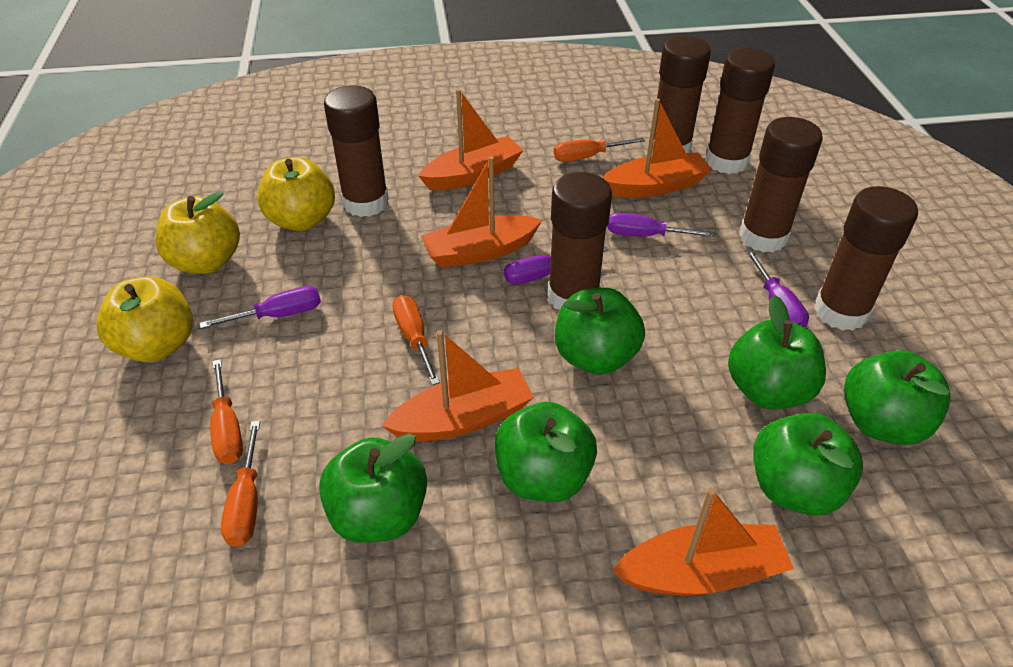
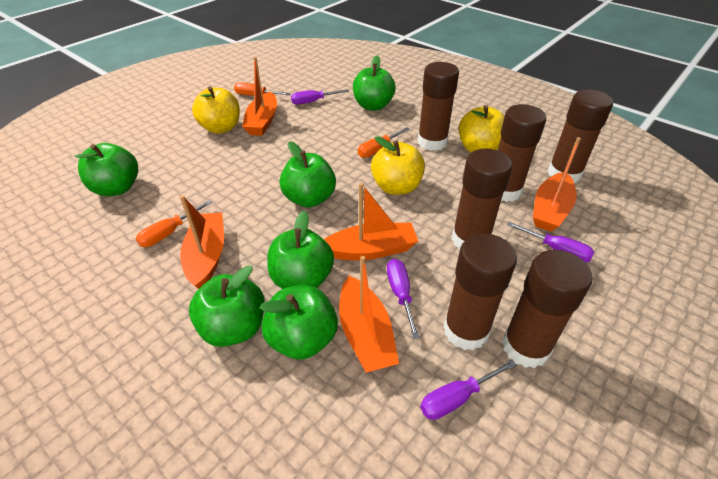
orange screwdriver: 4 -> 3

